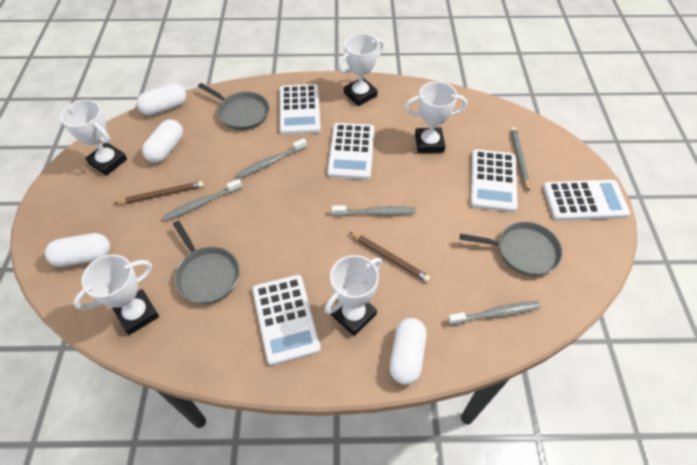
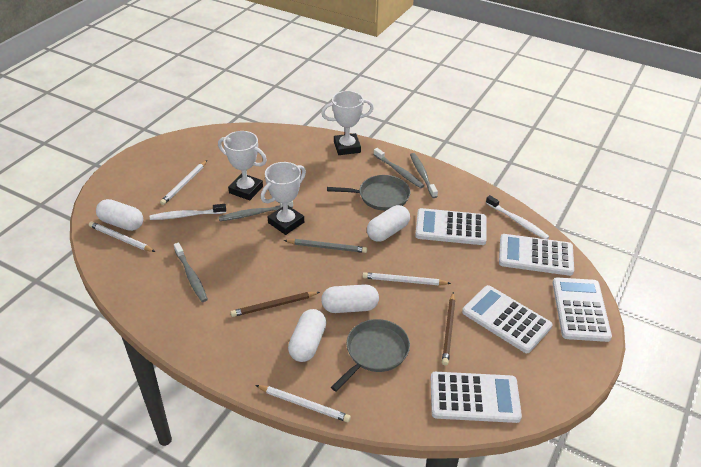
grey pan: 3 -> 2
white pencil: 0 -> 4
white toothbrush: 0 -> 2
white trophy: 5 -> 3

